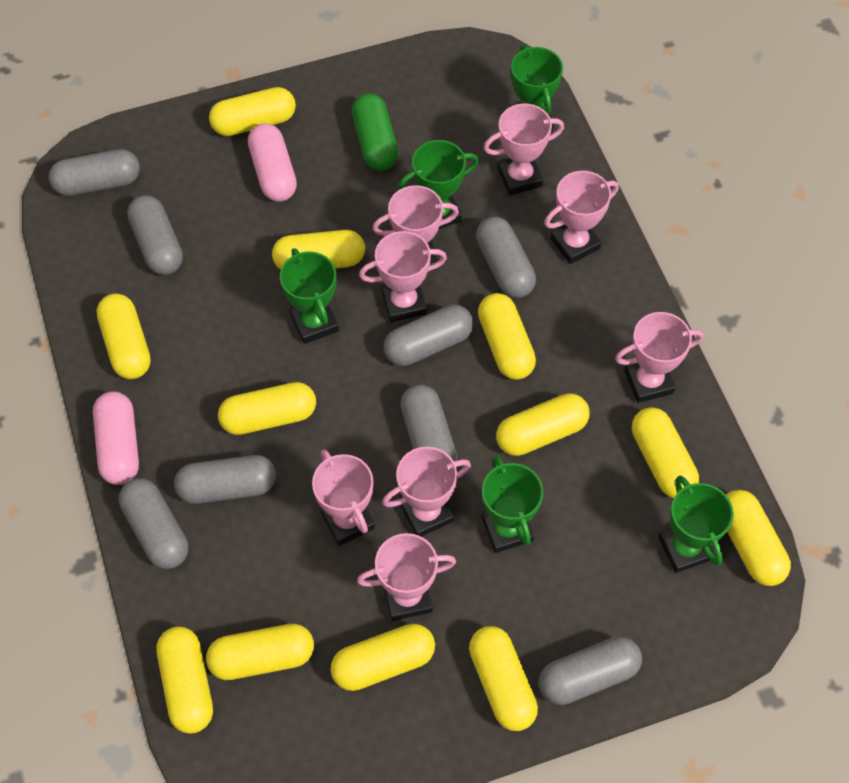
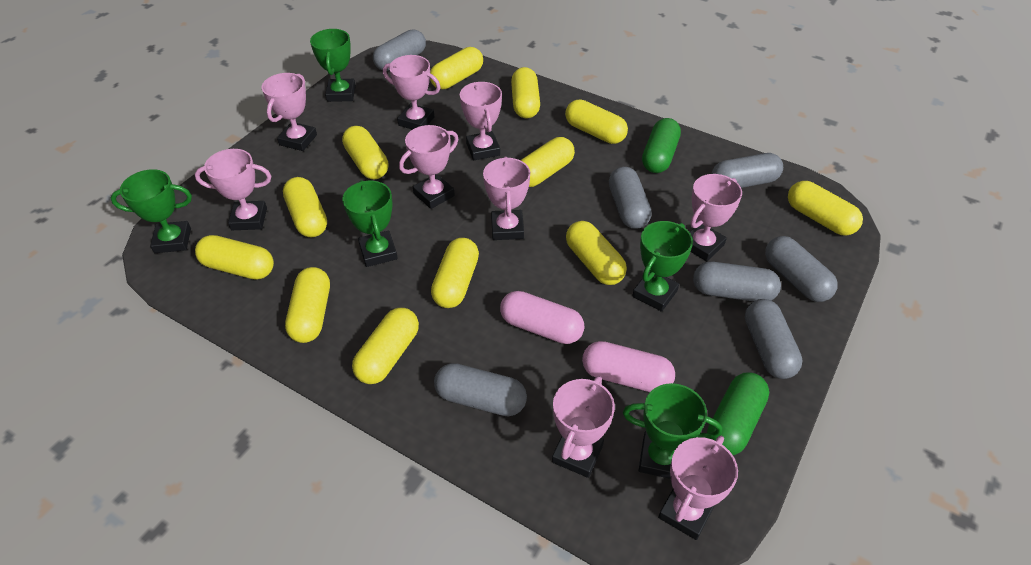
green capsule: 1 -> 2
grey capsule: 8 -> 7
pink trophy: 8 -> 9

